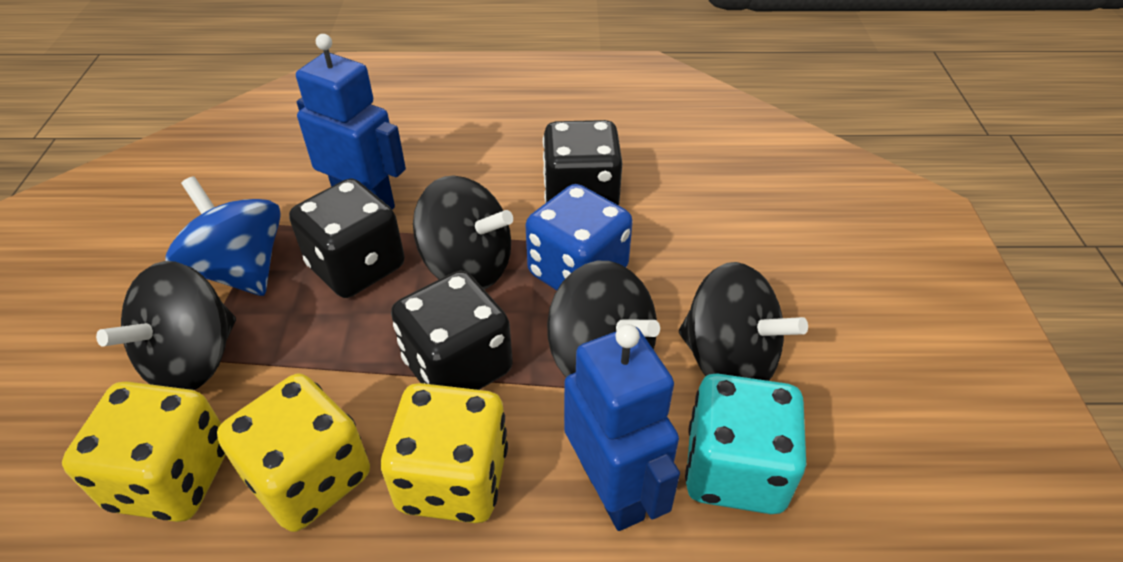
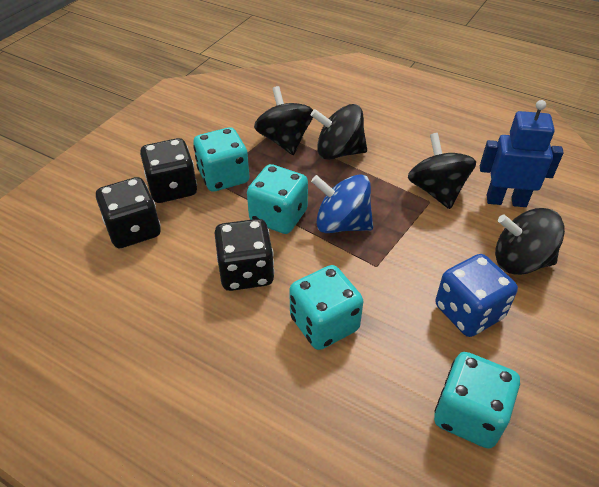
blue robot: 2 -> 1
turquoise dice: 1 -> 4
yellow dice: 3 -> 0

